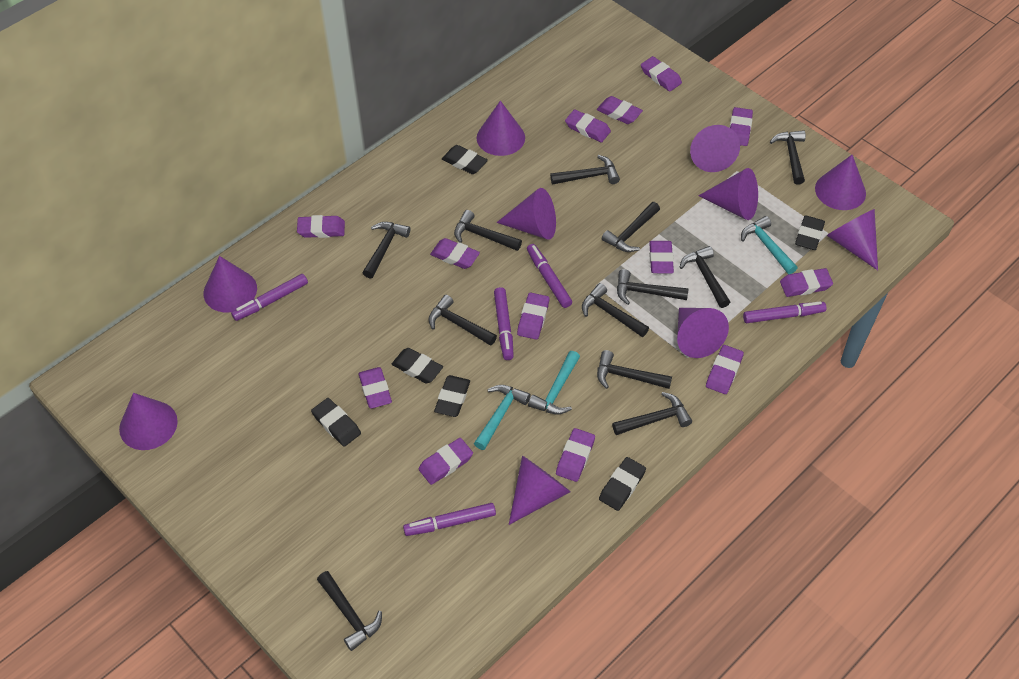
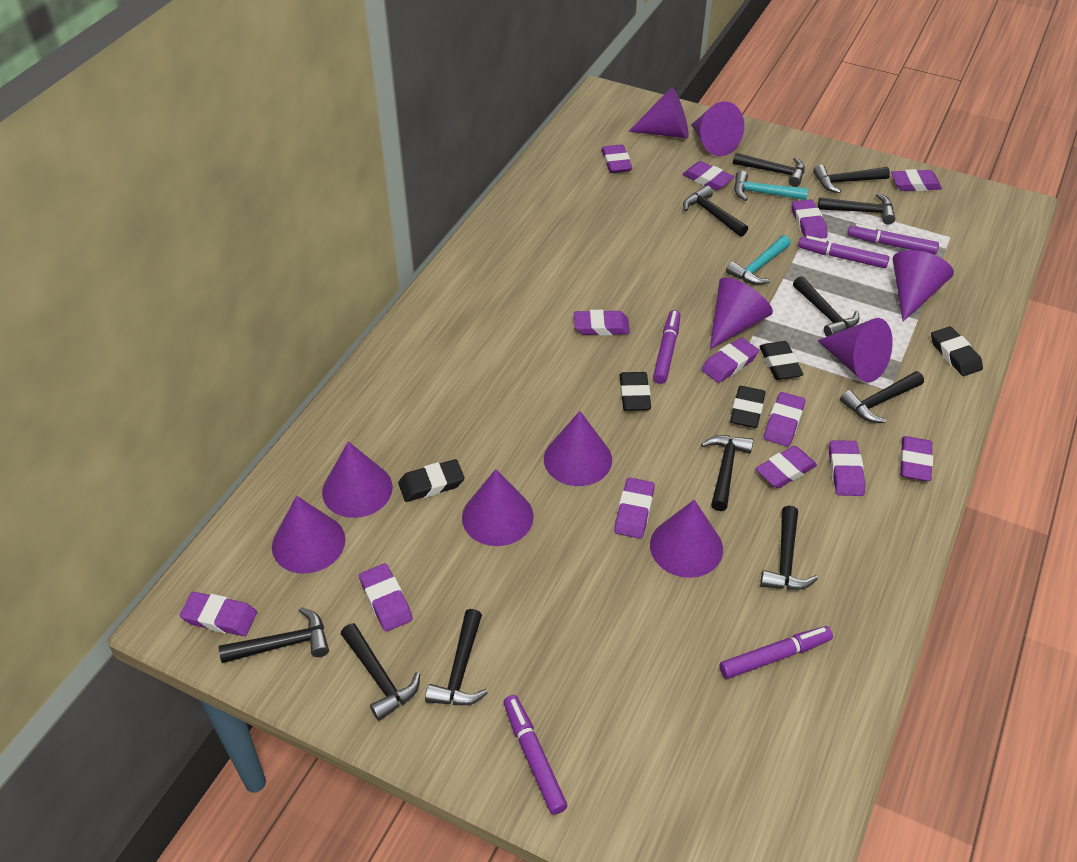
black eraser: 6 -> 5
black hammer: 12 -> 11
turquoise hammer: 3 -> 2

